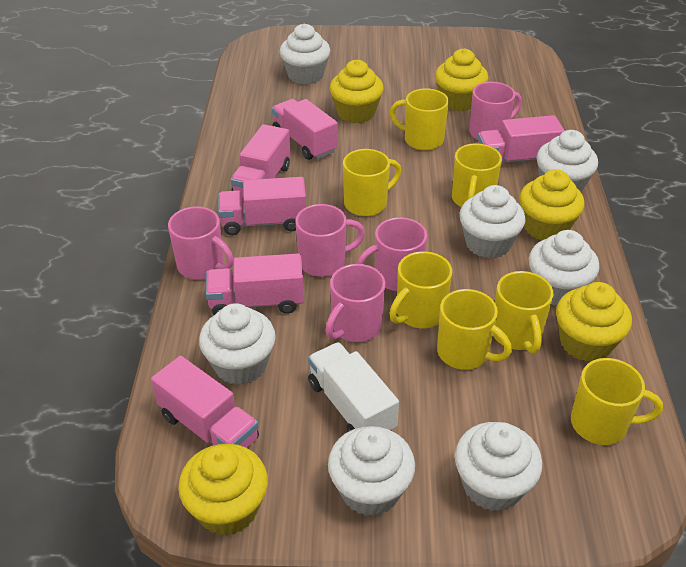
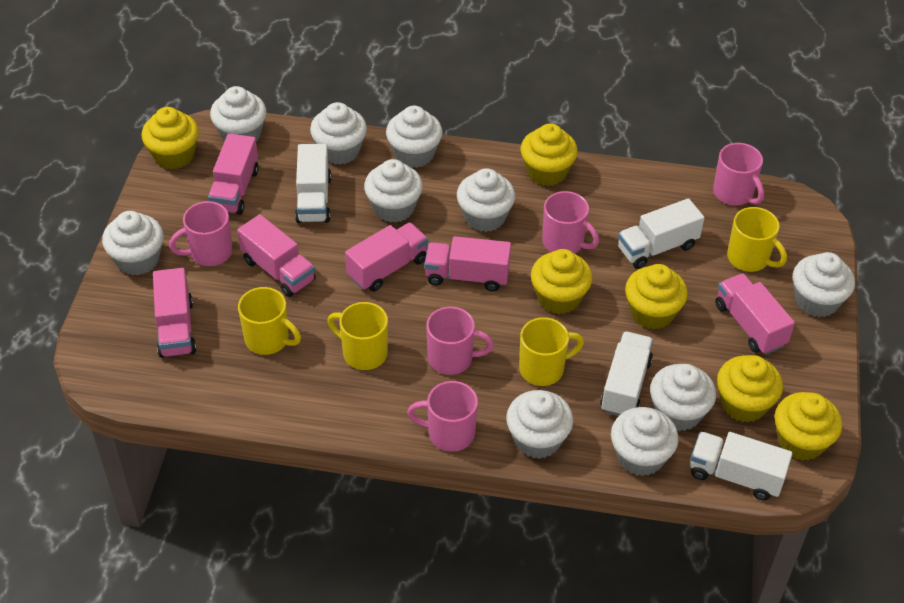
white cupcake: 7 -> 10
white truck: 1 -> 4
yellow cupcake: 5 -> 6
yellow mug: 7 -> 4

